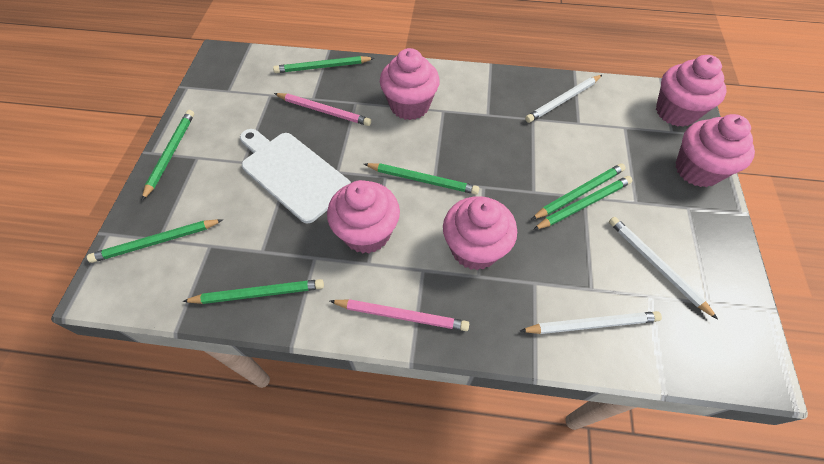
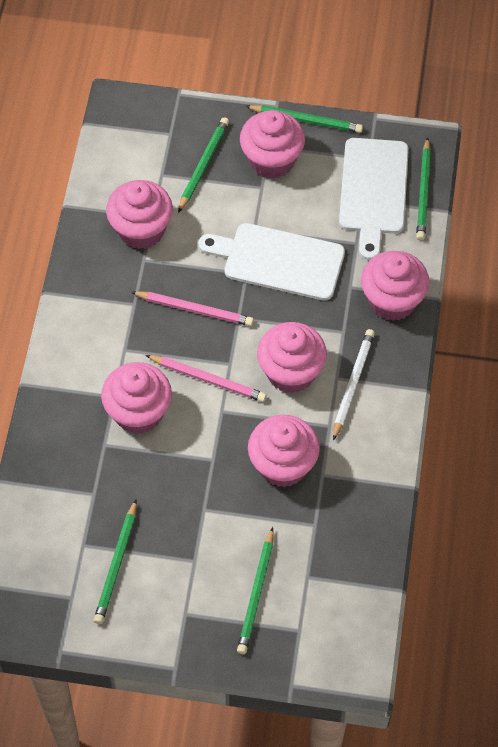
green pencil: 7 -> 5
pink cupcake: 5 -> 6
white cutting board: 1 -> 2
white pencil: 3 -> 1

